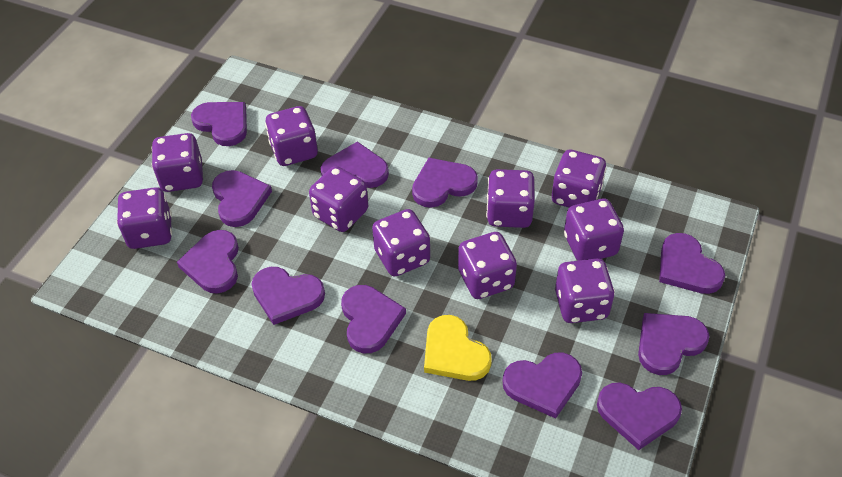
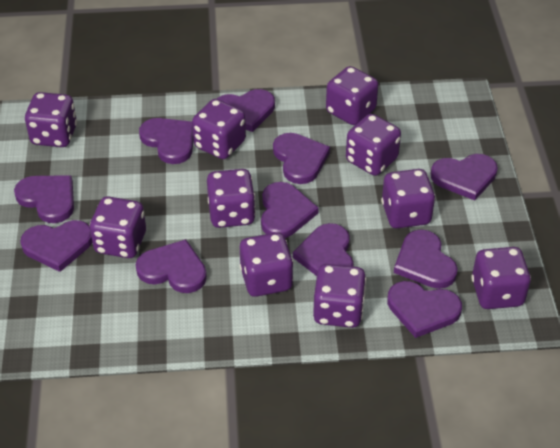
yellow heart: 1 -> 0

